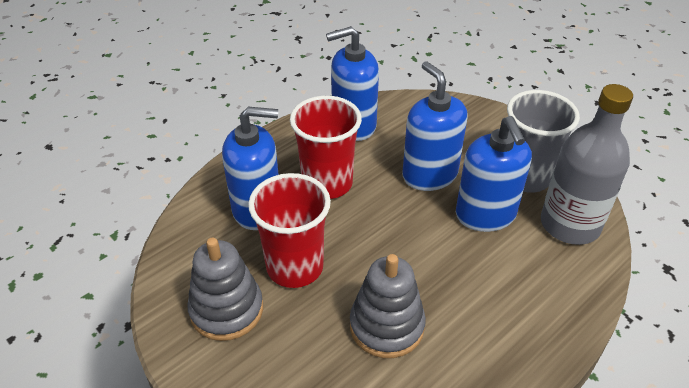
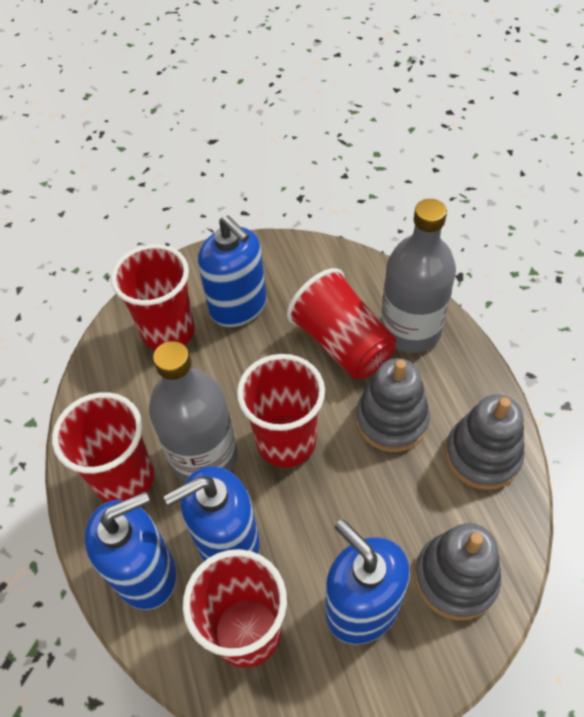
grey bottle: 1 -> 2
grey cup: 1 -> 0
grey stacking toy: 2 -> 3
red cup: 2 -> 5

